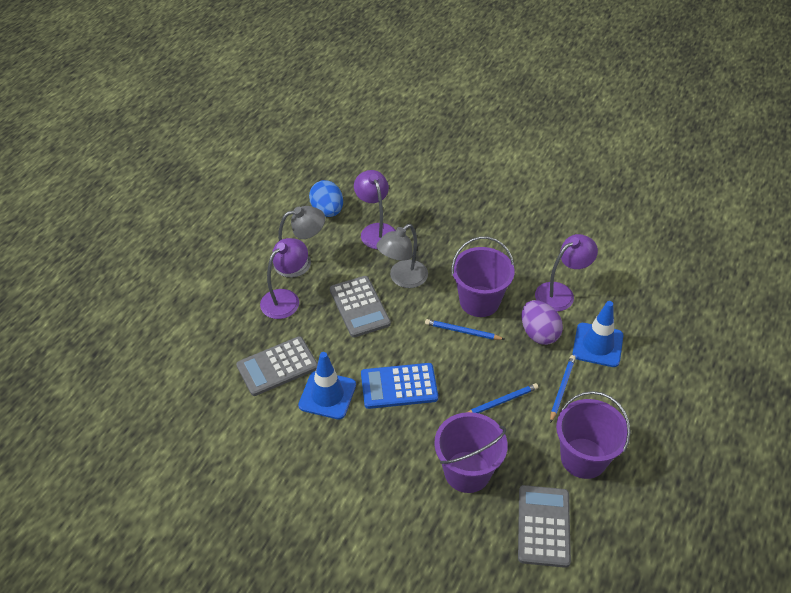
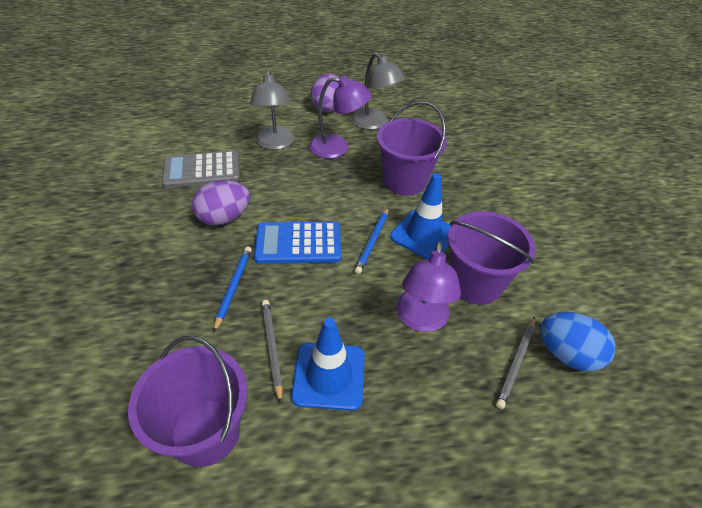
blue pencil: 3 -> 2
grey calculator: 3 -> 1
grey pencil: 0 -> 2
purple egg: 1 -> 2
purple lamp: 3 -> 2

